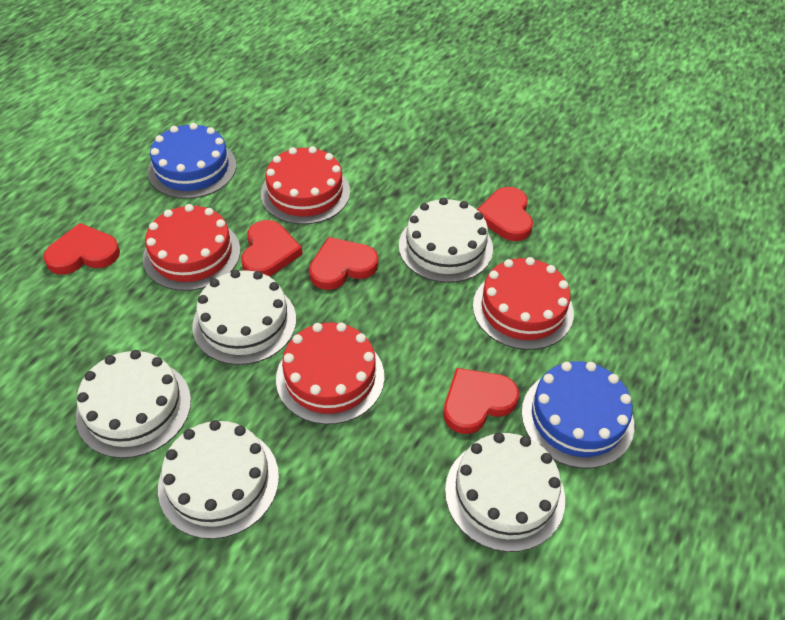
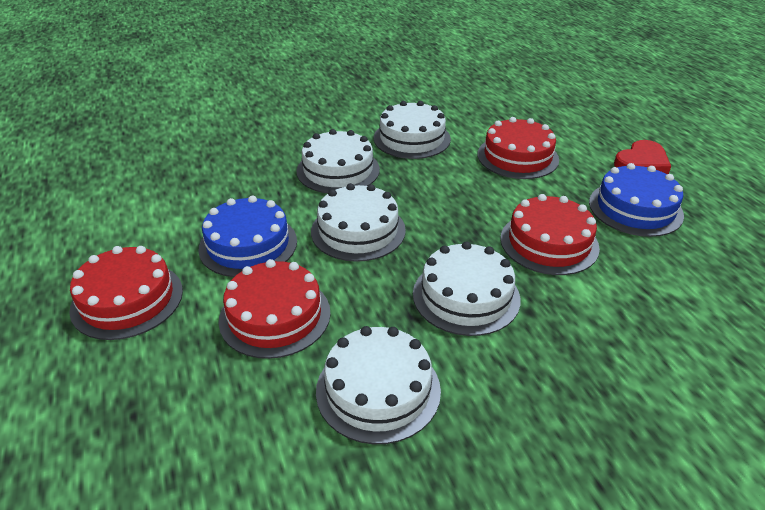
red heart: 5 -> 1

